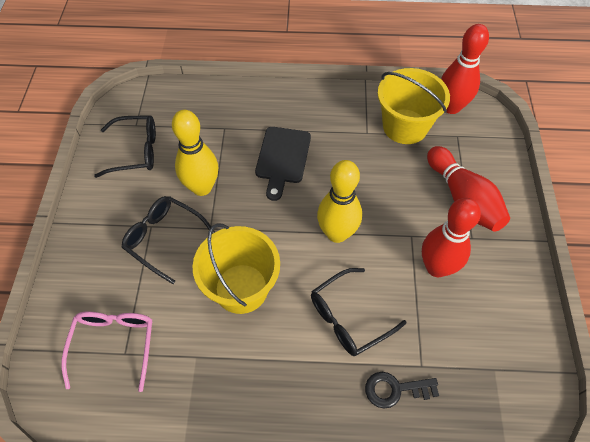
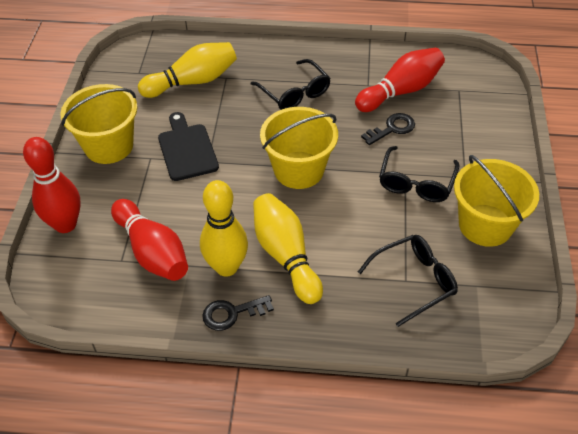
black key: 1 -> 2
pink glasses: 1 -> 0
yellow bowling pin: 2 -> 3
yellow bucket: 2 -> 3

